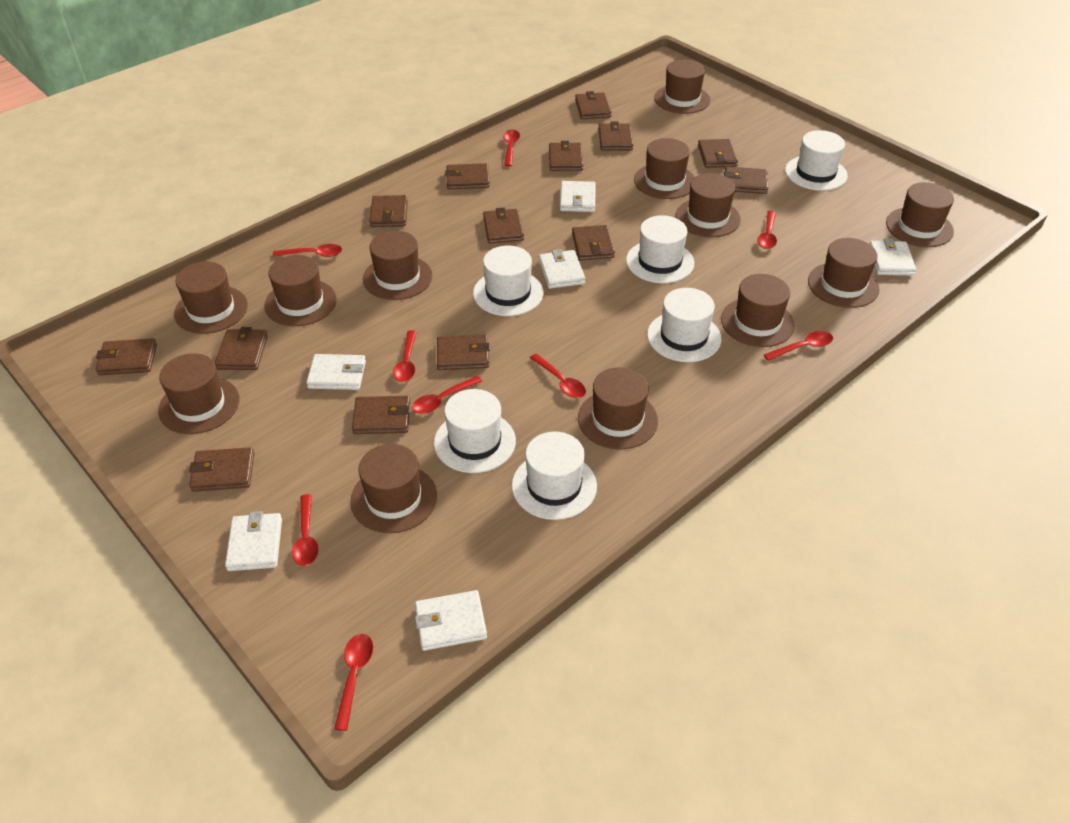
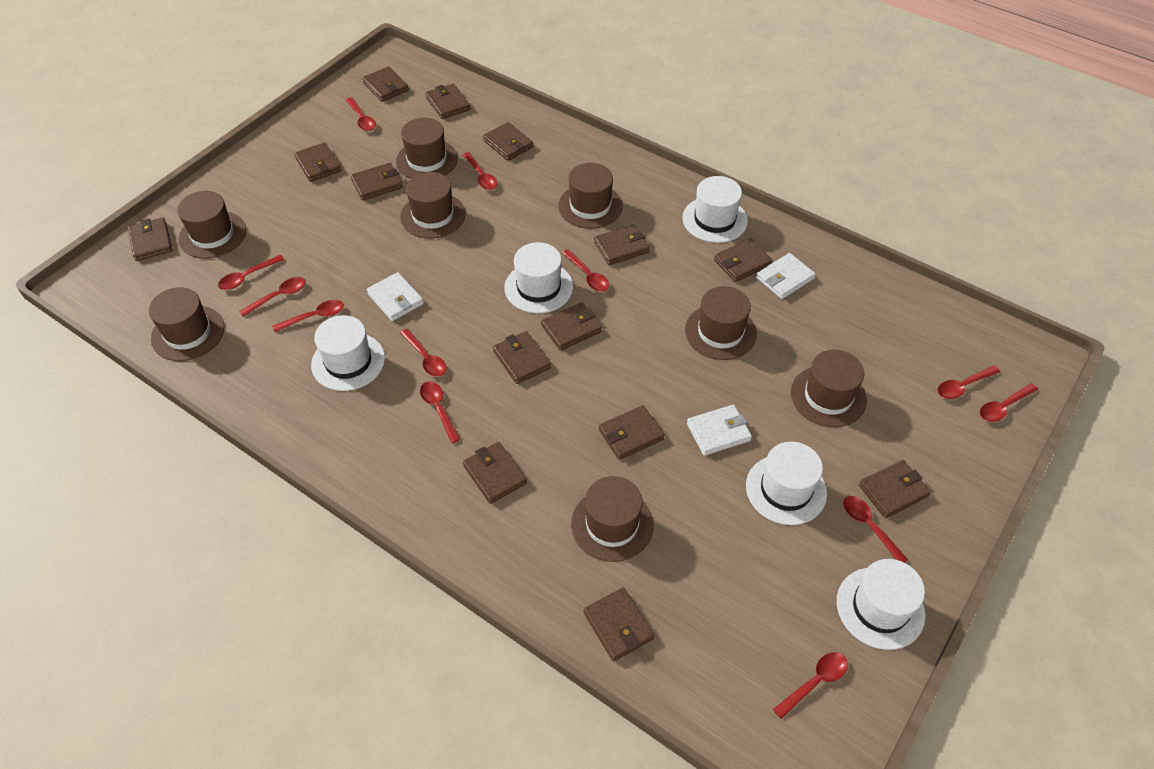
brown hat: 12 -> 8
red spoon: 9 -> 12
white hat: 6 -> 5
white wallet: 6 -> 3

